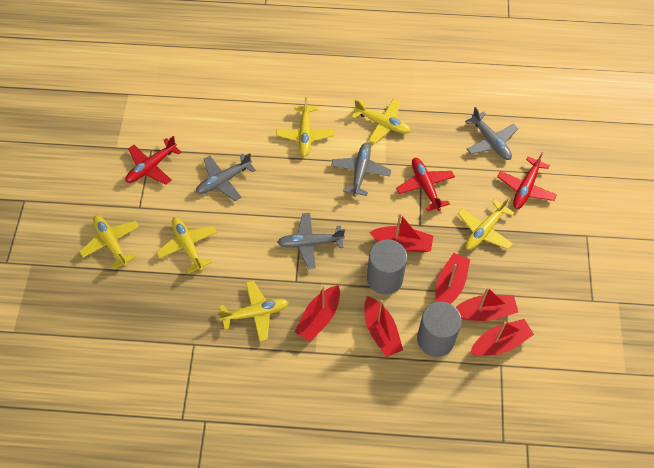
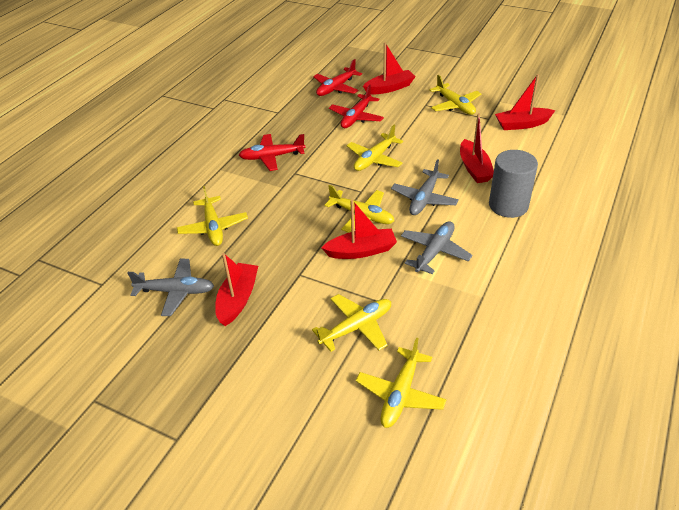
grey cylinder: 2 -> 1
grey plane: 4 -> 3
red boat: 6 -> 5

